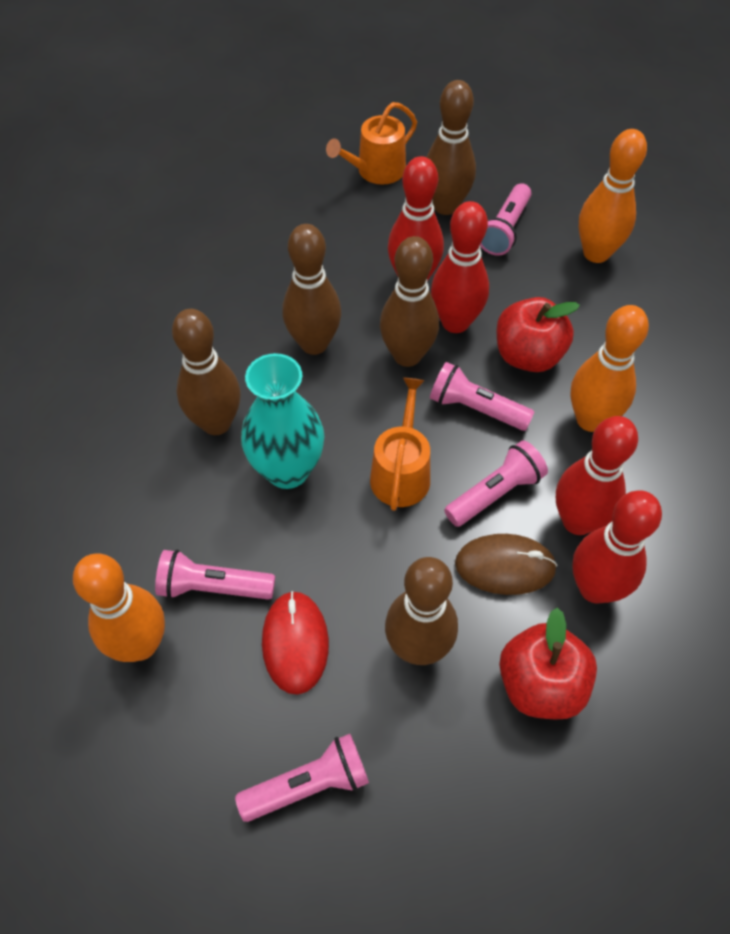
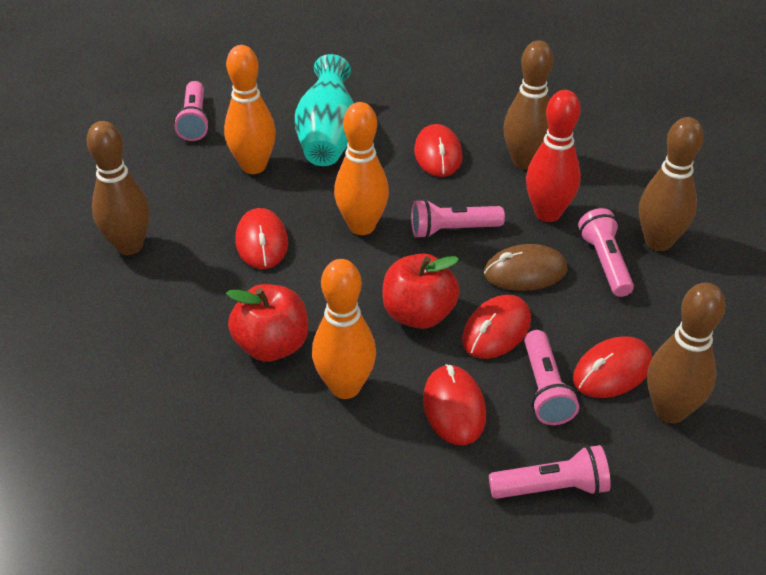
brown bowling pin: 5 -> 4
orange watering can: 2 -> 0
red bowling pin: 4 -> 1
red mouse: 1 -> 5

